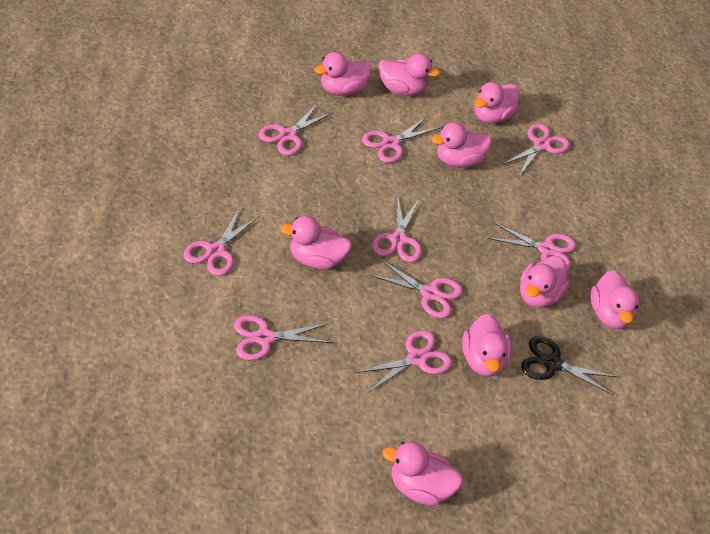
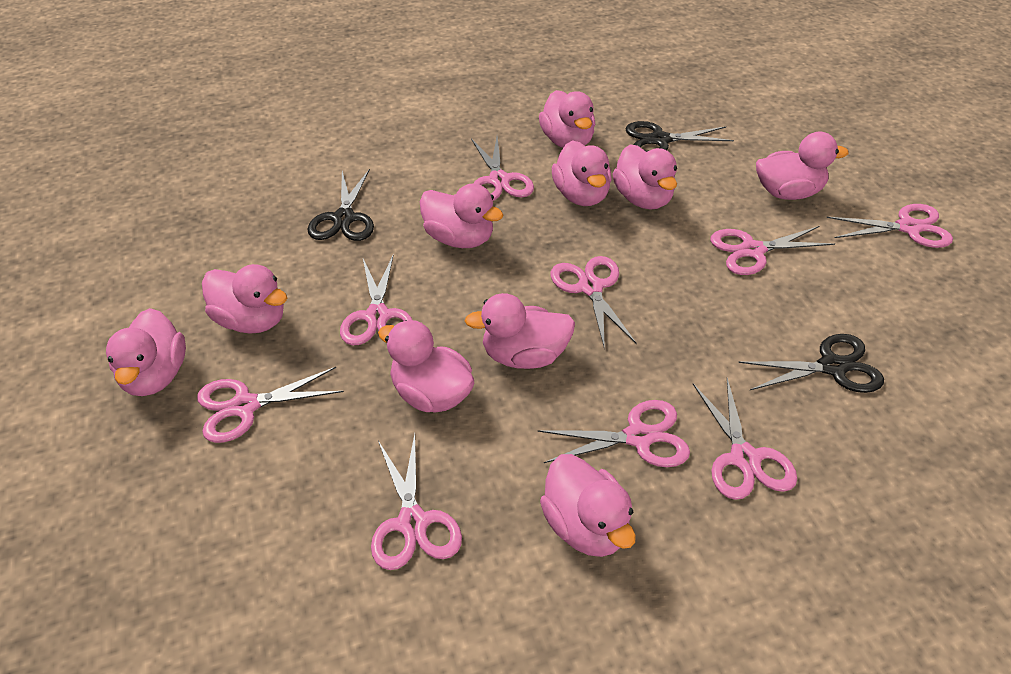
black scissors: 1 -> 3
pink duck: 9 -> 10

